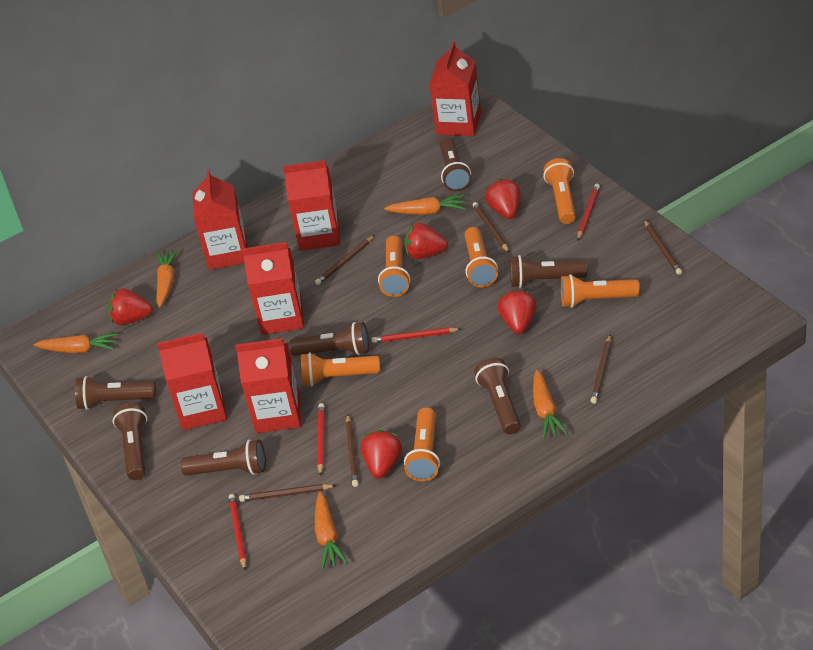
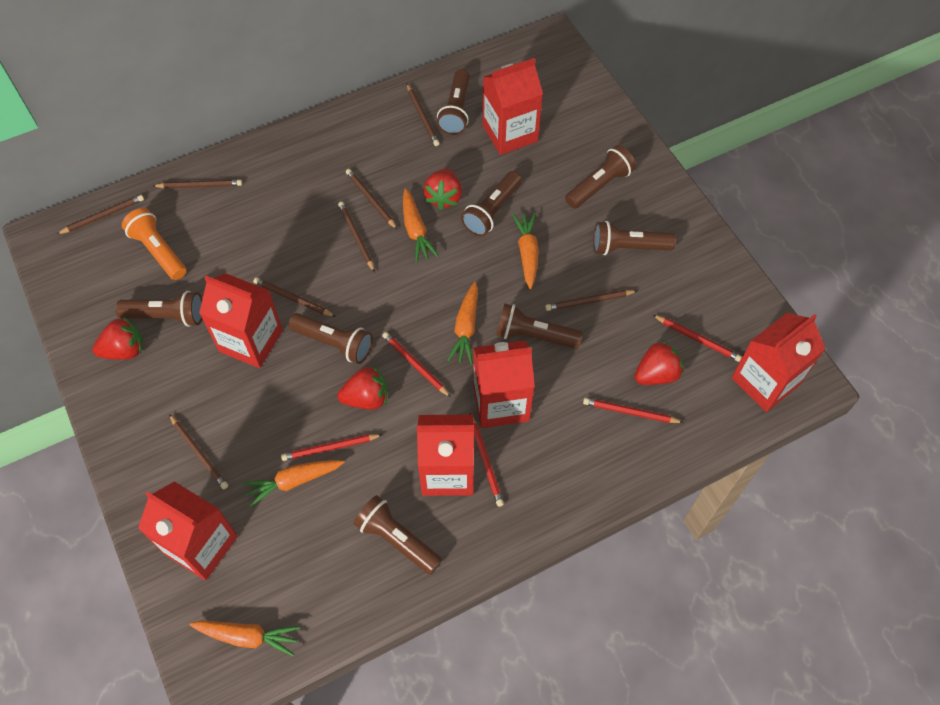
brown flashlight: 7 -> 8
brown pencil: 6 -> 8
orange flashlight: 6 -> 1
red pencil: 4 -> 5
red strawberry: 5 -> 4

